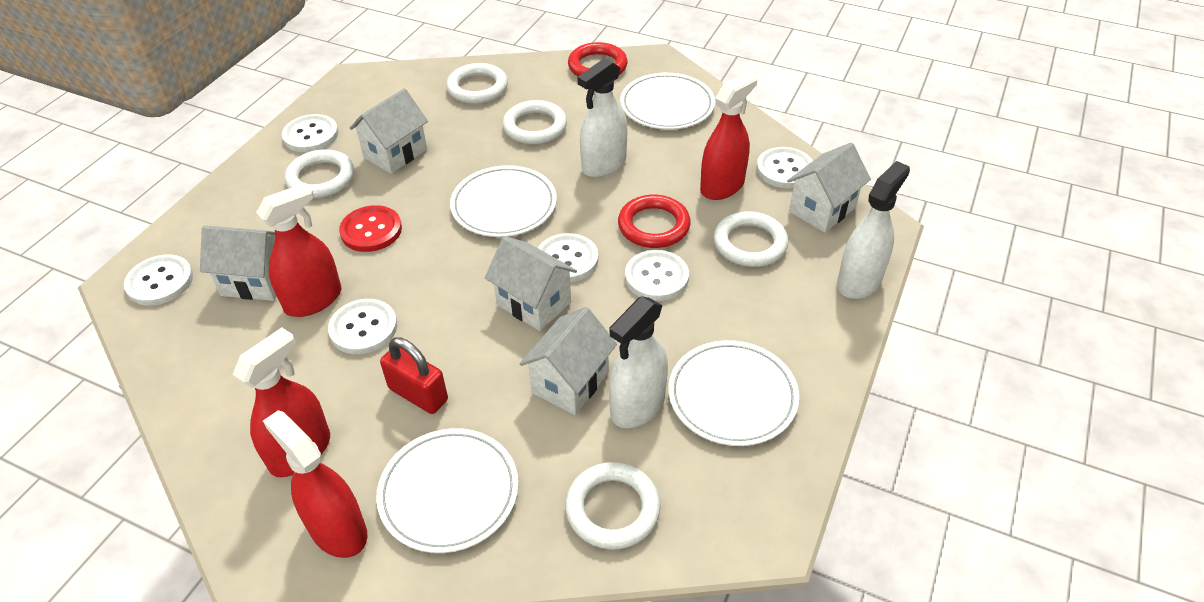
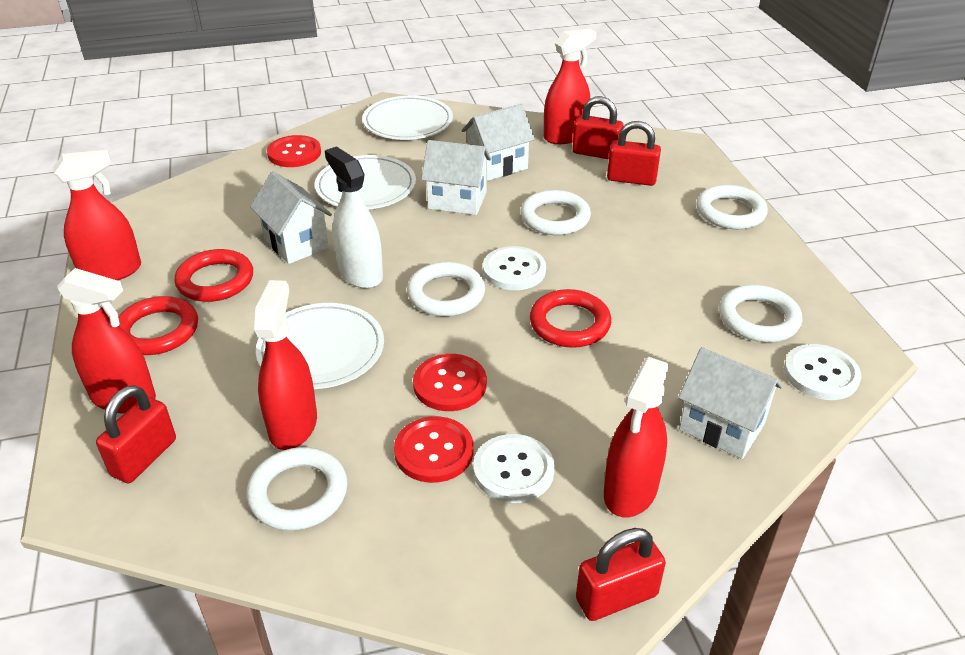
red button: 1 -> 3
red padlock: 1 -> 4
red ring: 2 -> 3
red spray bottle: 4 -> 5
white button: 6 -> 3
white house: 5 -> 4
white plate: 4 -> 3
white spray bottle: 3 -> 1

